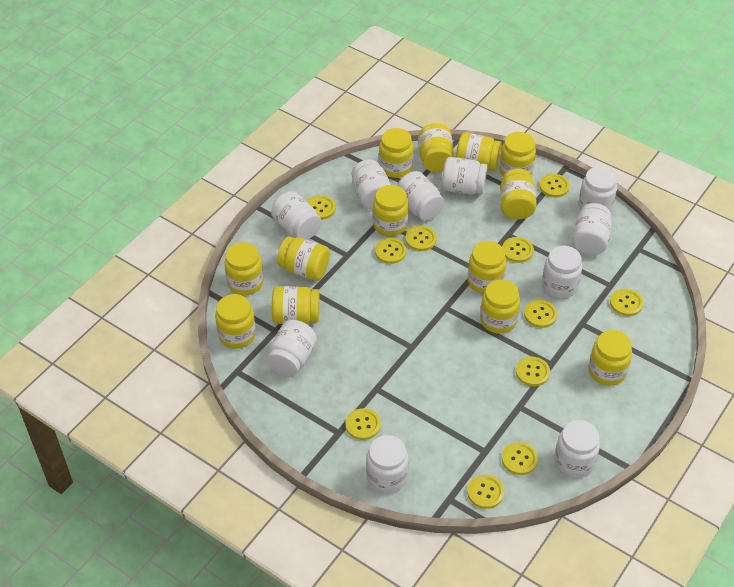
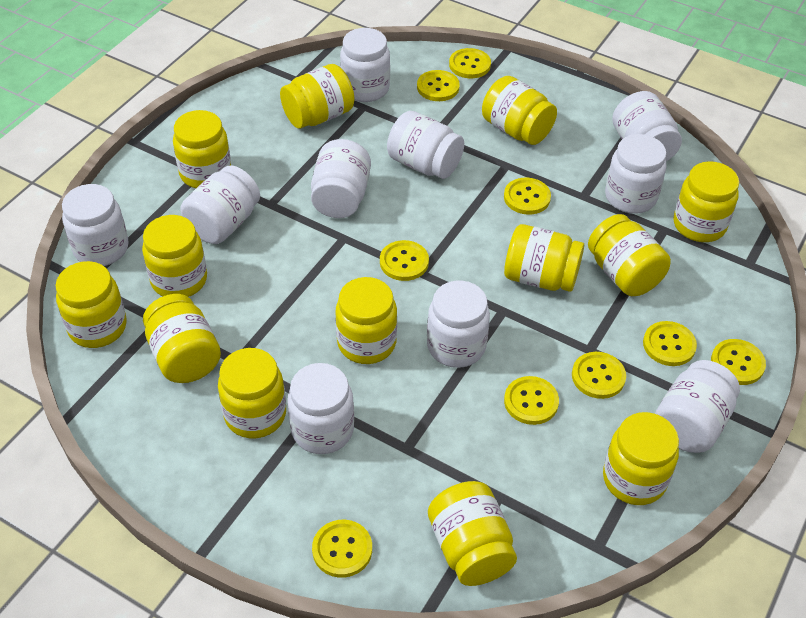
yellow button: 11 -> 9

